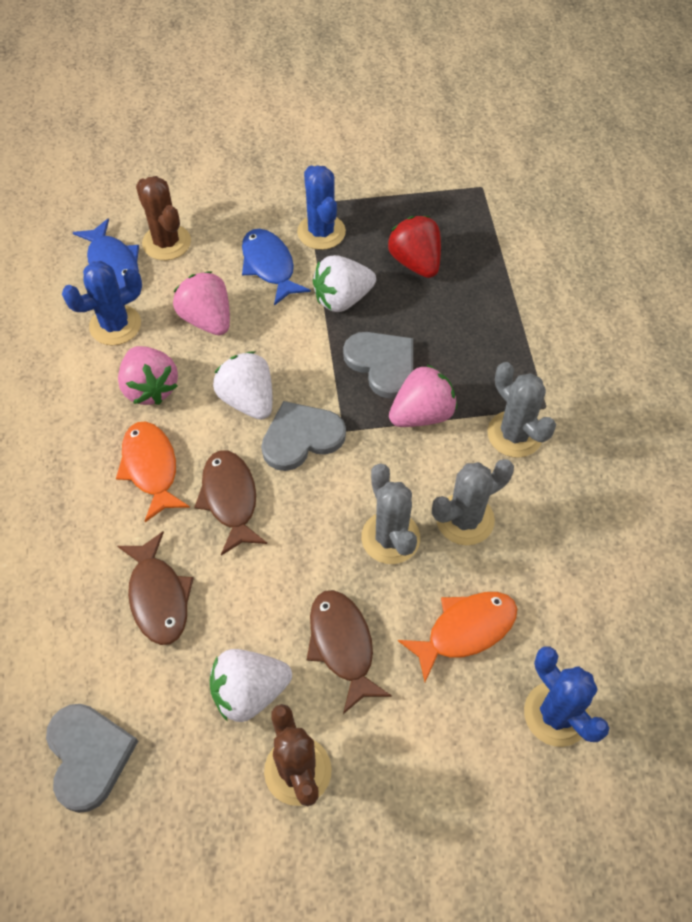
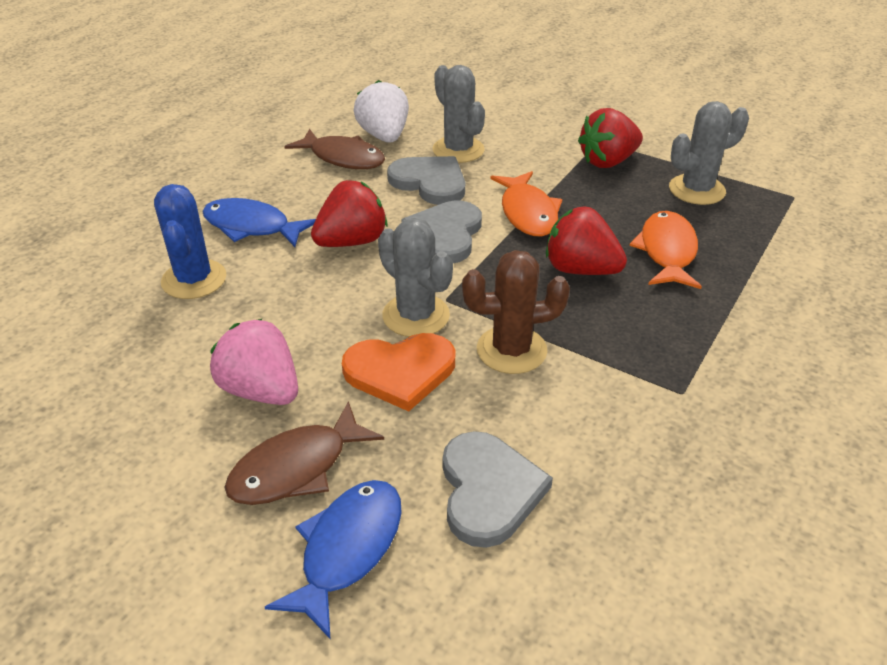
blue cactus: 3 -> 1
brown cactus: 2 -> 1
brown fish: 3 -> 2
orange heart: 0 -> 1
pink strawberry: 3 -> 1
red strawberry: 1 -> 3
white strawberry: 3 -> 1

